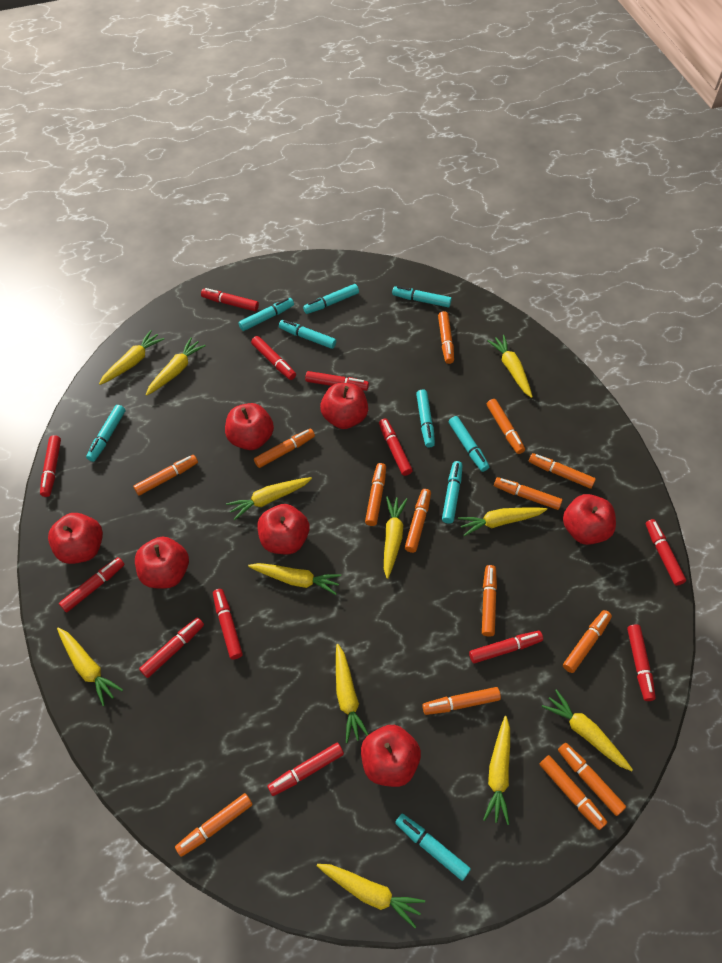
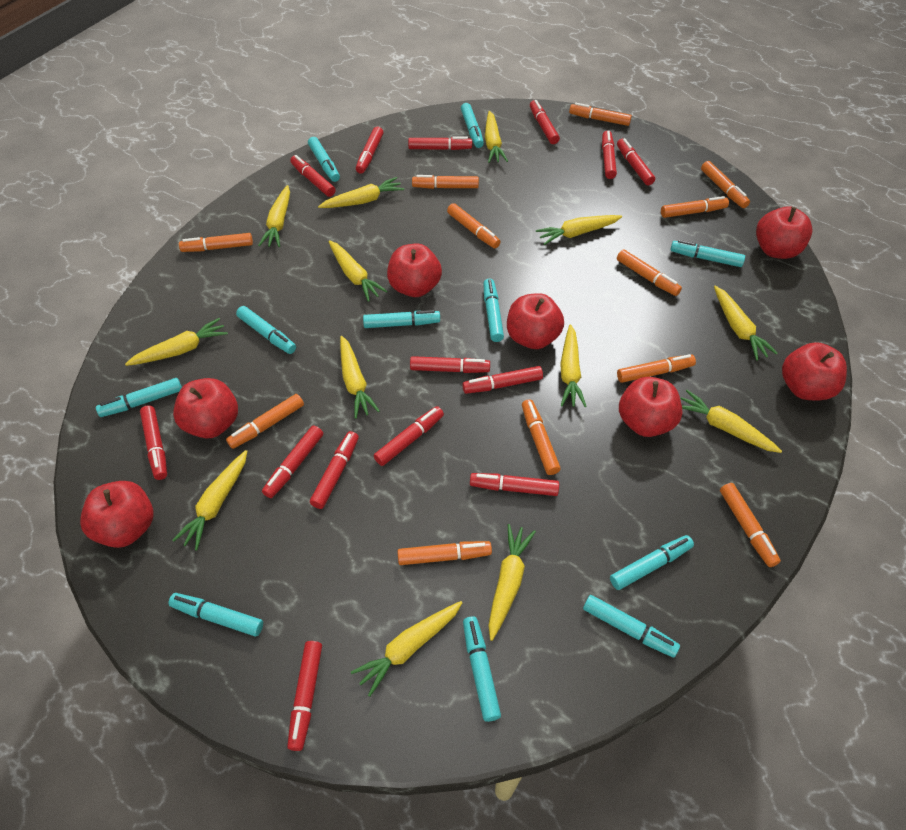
orange marker: 14 -> 12
red marker: 12 -> 14
turquoise marker: 9 -> 11
yellow carrot: 12 -> 13

